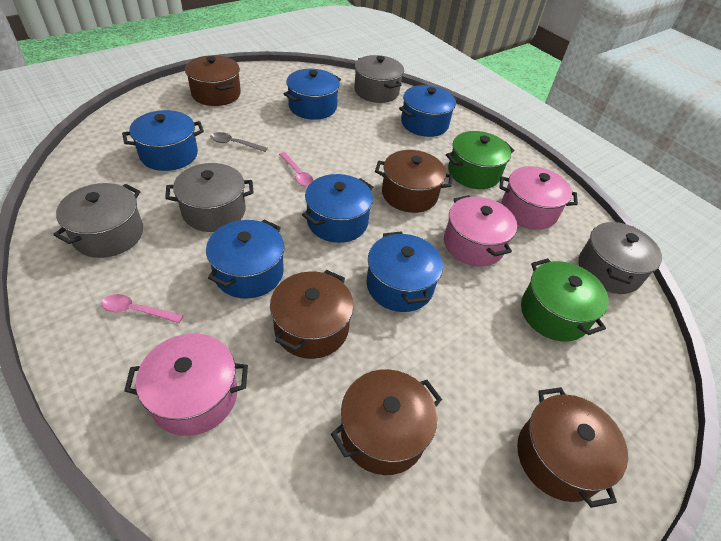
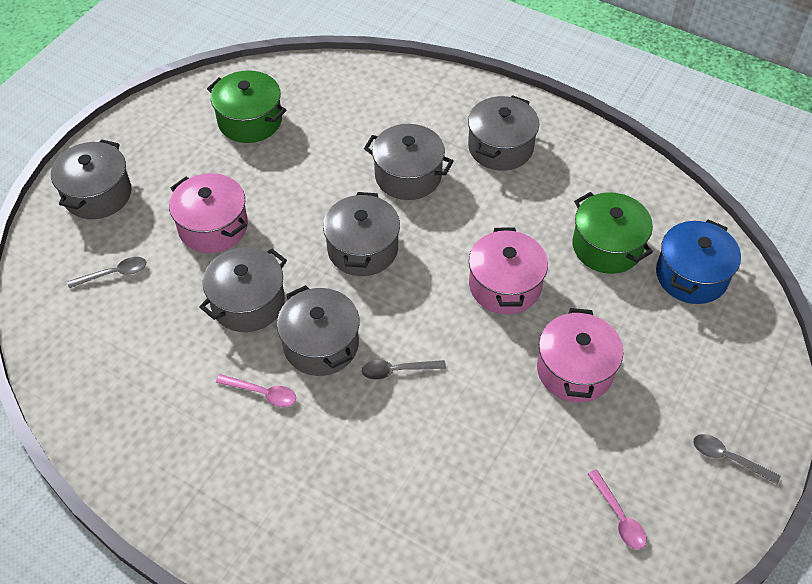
blue pot: 6 -> 1
brown pot: 5 -> 0
grey pot: 4 -> 6
grey spoon: 1 -> 3

